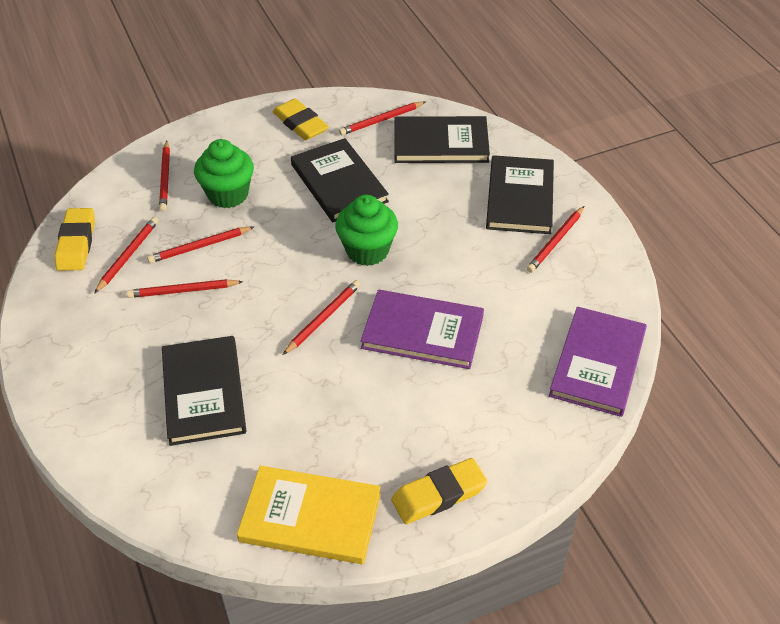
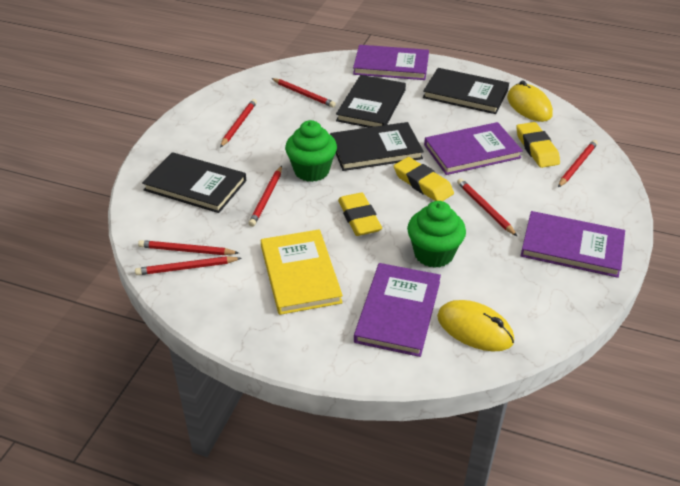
purple book: 2 -> 4
yellow mouse: 0 -> 2

